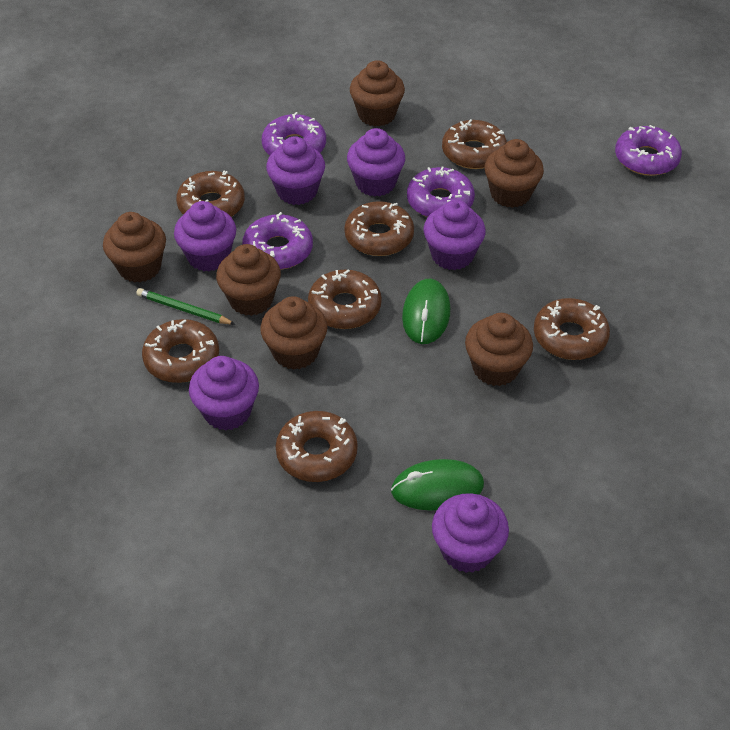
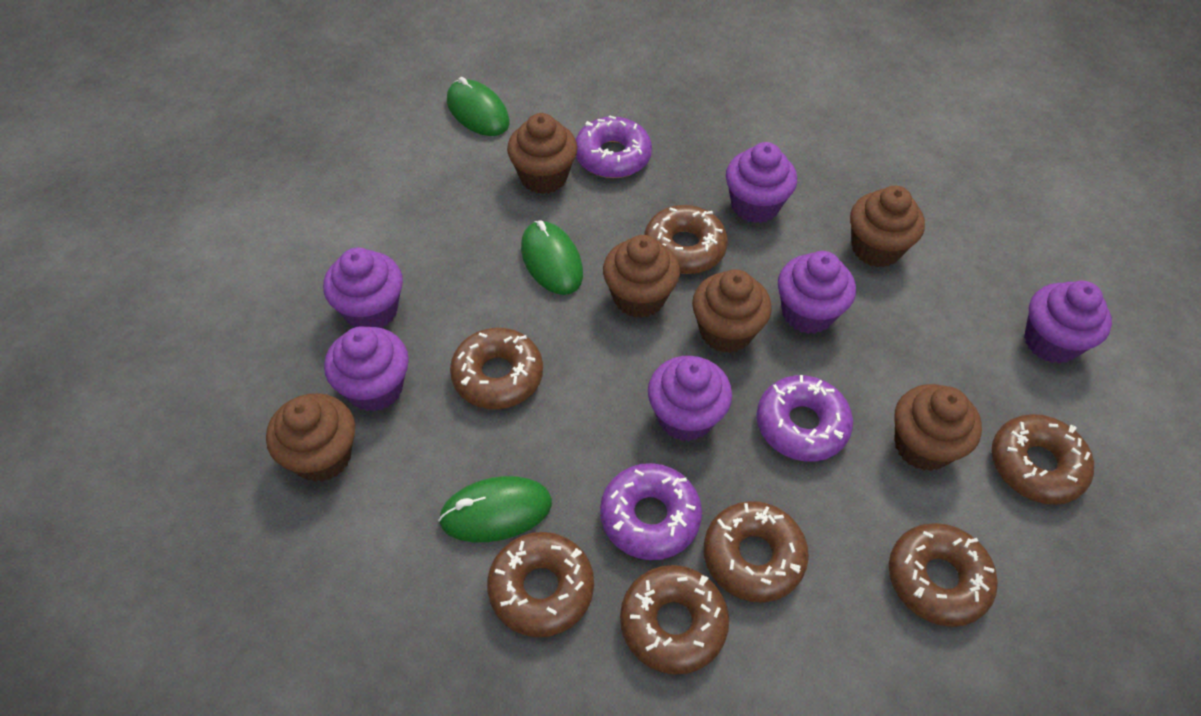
green mouse: 2 -> 3
green pencil: 1 -> 0
purple donut: 4 -> 3

